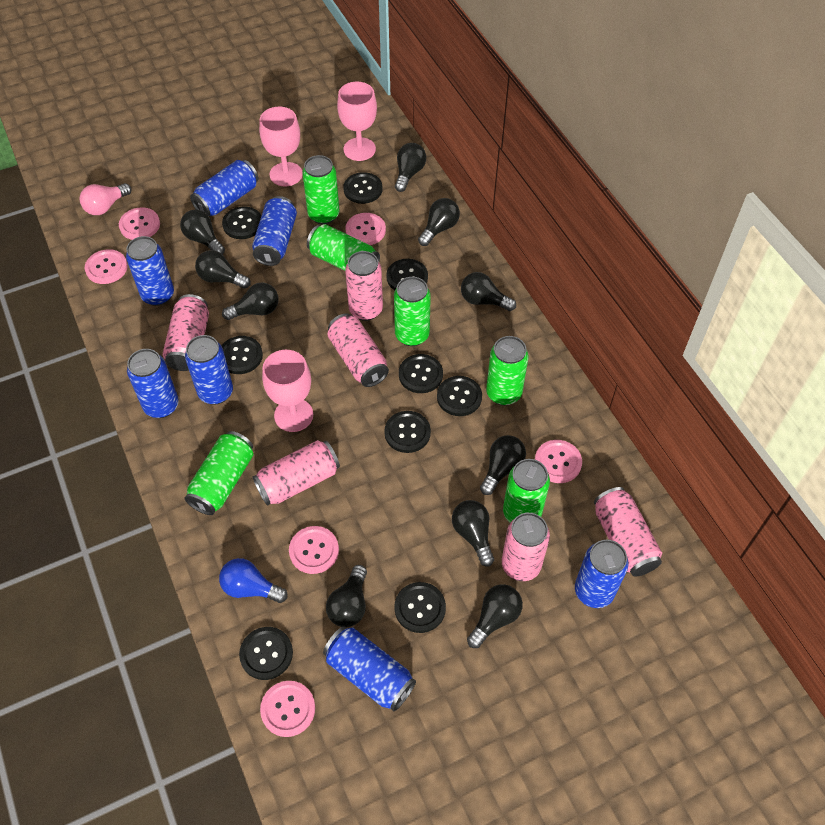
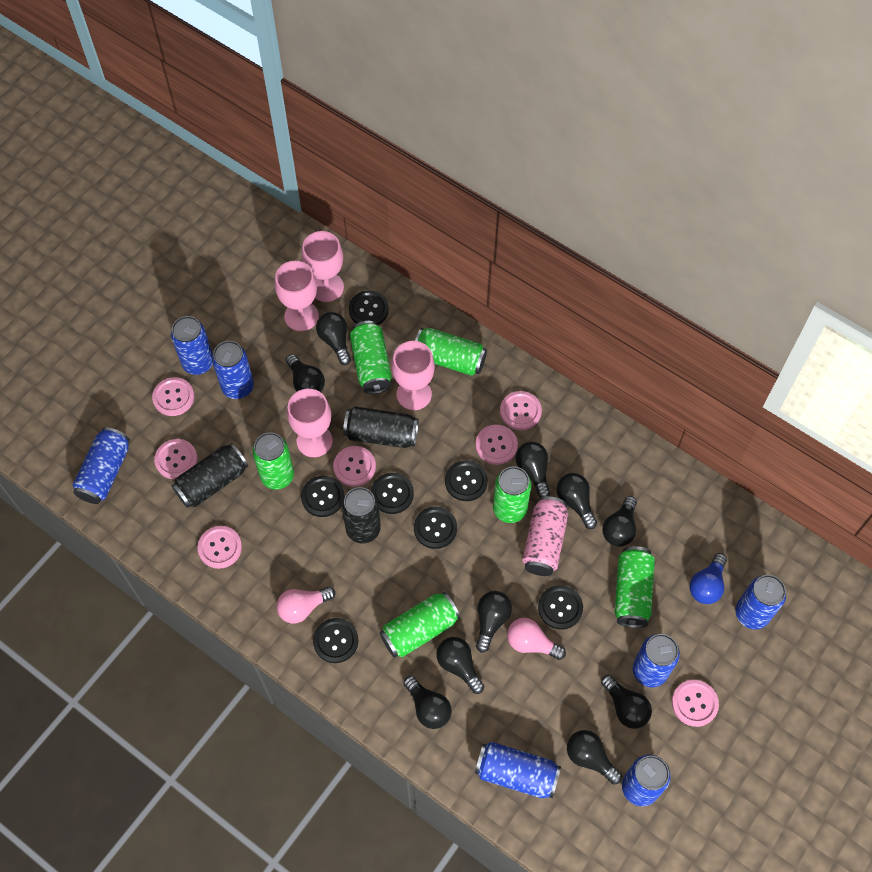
black button: 9 -> 7
black can: 0 -> 3
pink button: 6 -> 7
pink can: 6 -> 1
pink goblet: 3 -> 4
pink light bulb: 1 -> 2

